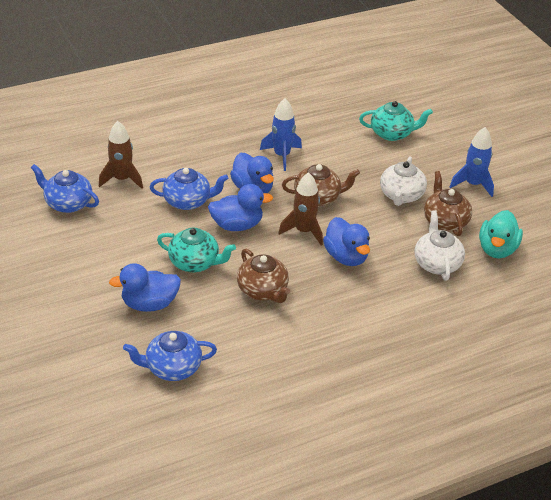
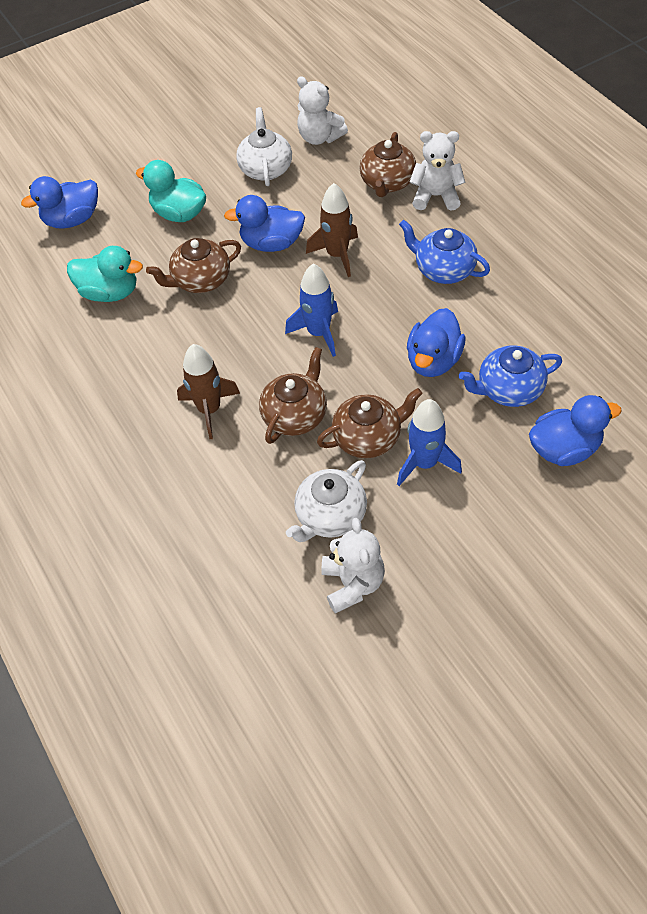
blue teapot: 3 -> 2
brown teapot: 3 -> 4
turquoise duck: 1 -> 2
turquoise teapot: 2 -> 0
white teddy bear: 0 -> 3

